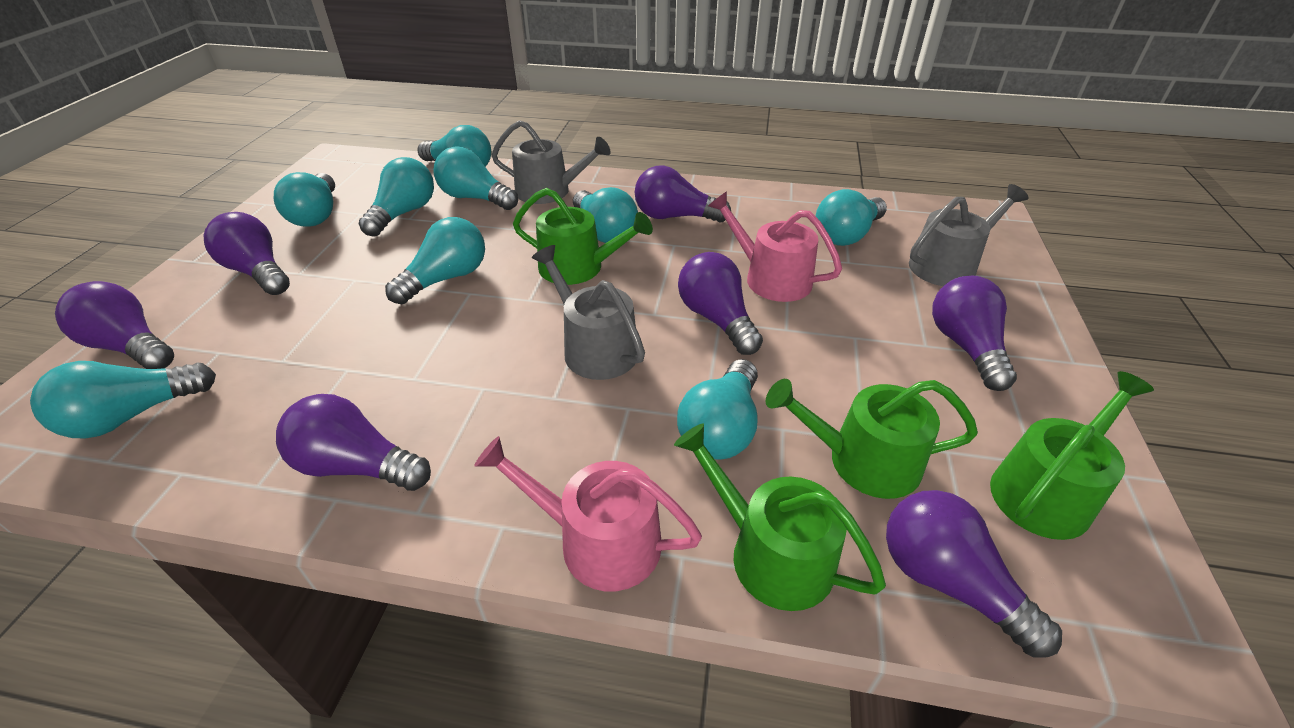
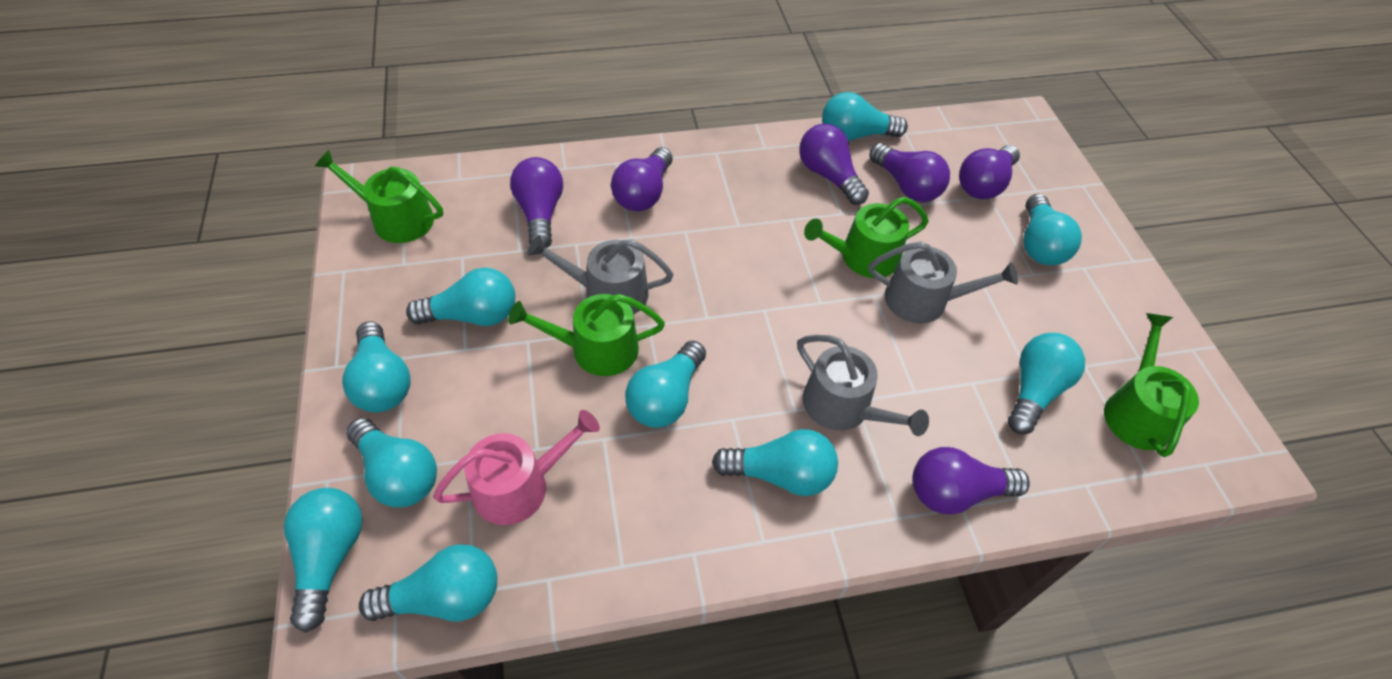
pink watering can: 2 -> 1
purple light bulb: 7 -> 6
turquoise light bulb: 9 -> 10

